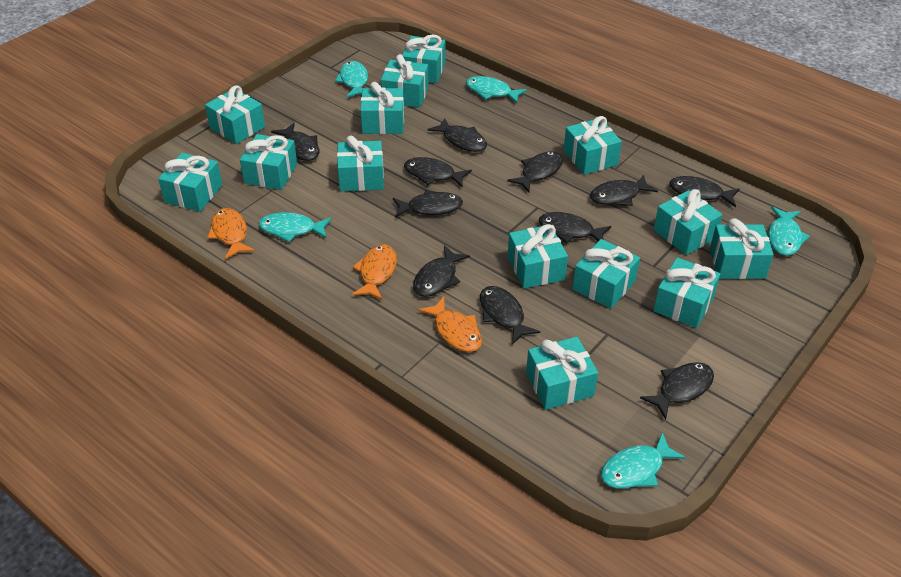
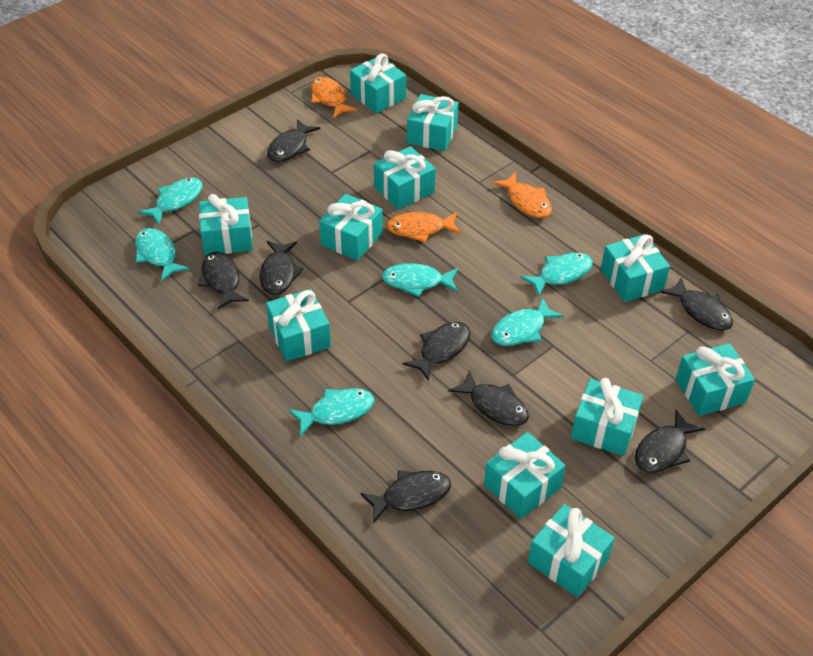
black fish: 11 -> 8
turquoise fish: 5 -> 6
turquoise gift: 14 -> 11

